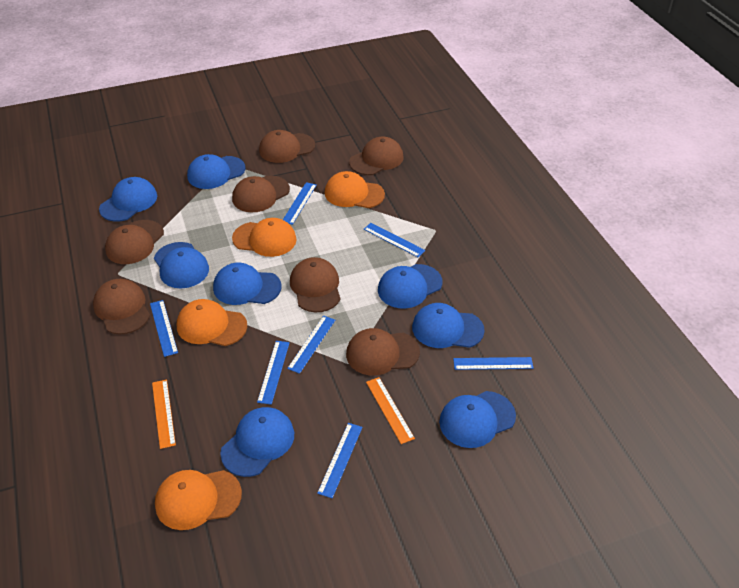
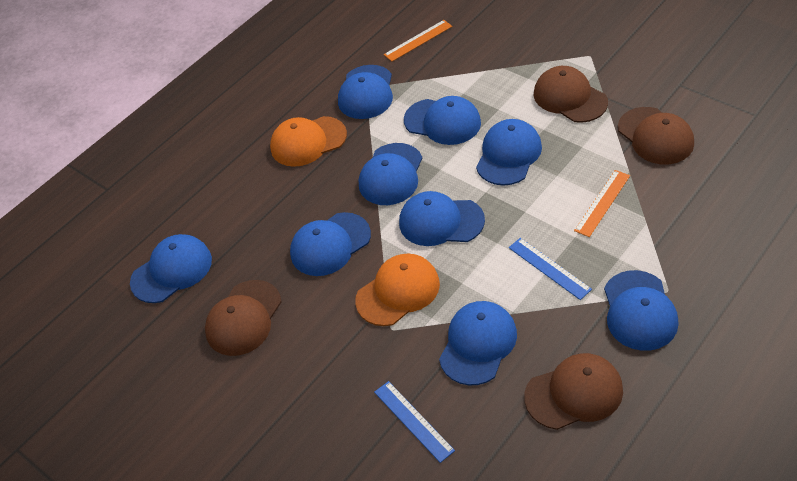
blue cap: 8 -> 9
blue ruler: 7 -> 2
brown cap: 7 -> 4
orange cap: 4 -> 2

